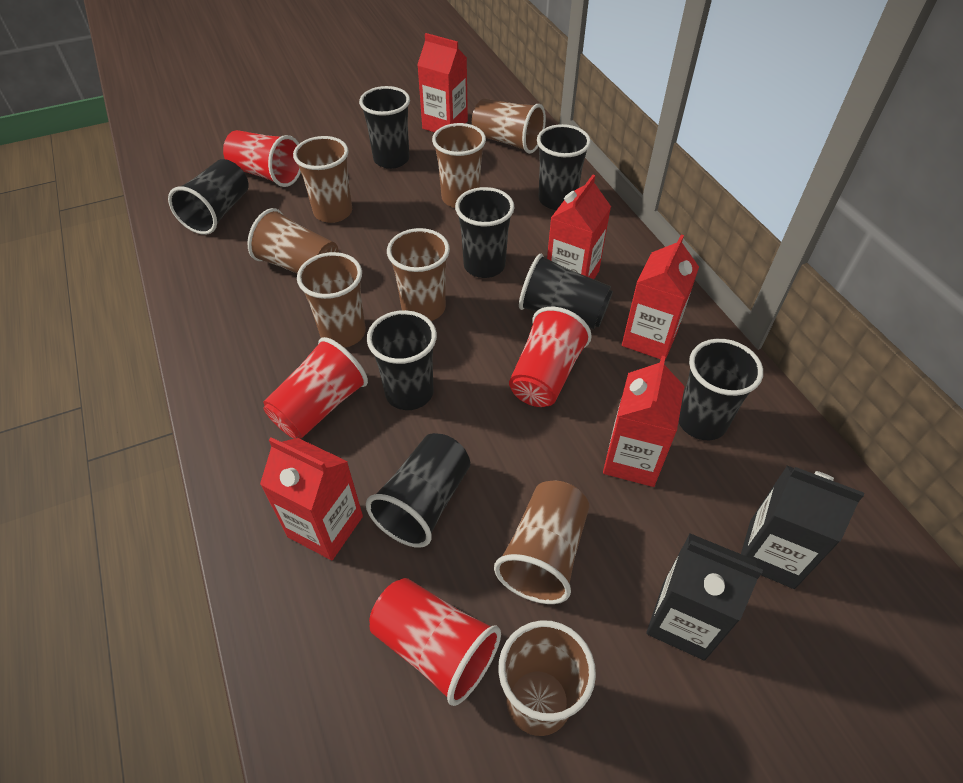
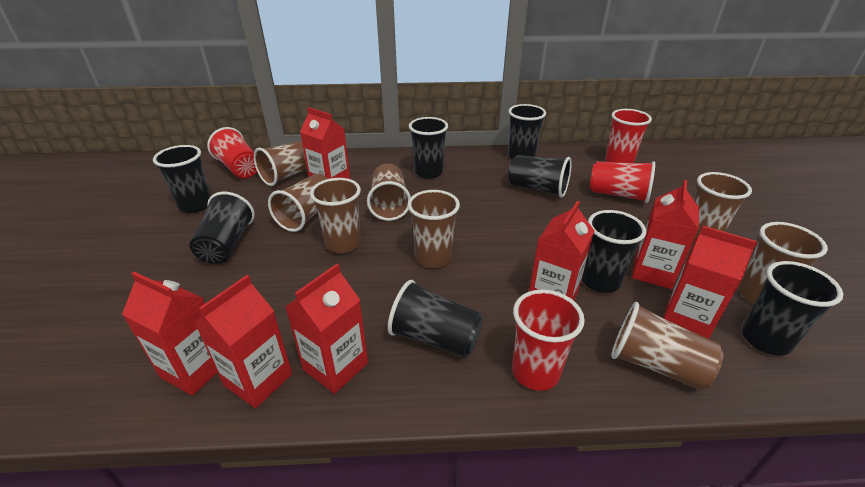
black carton: 2 -> 0
red carton: 5 -> 7

